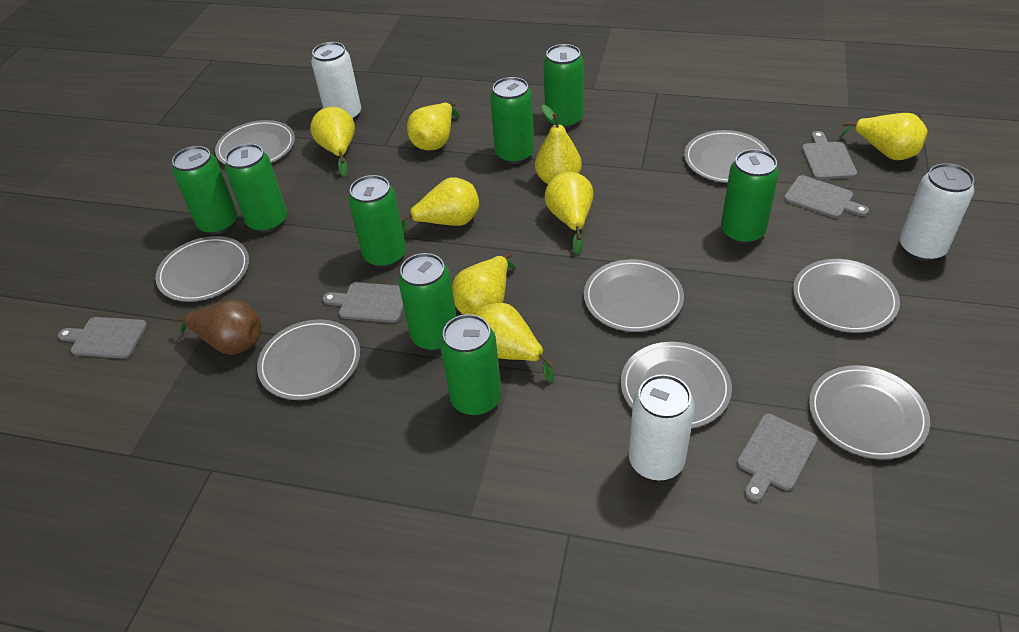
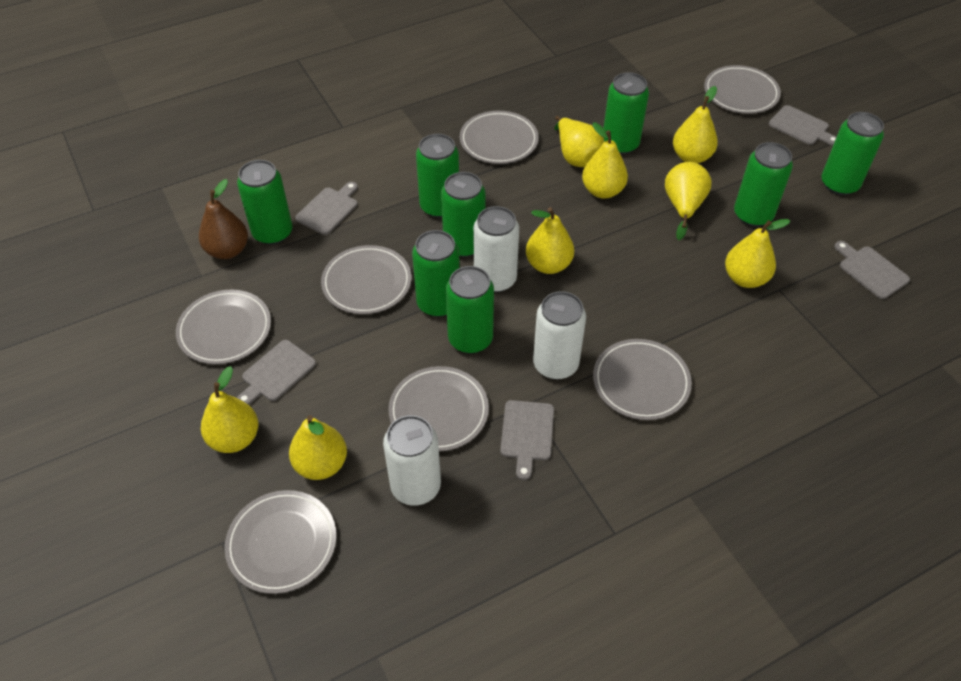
grey plate: 8 -> 7

